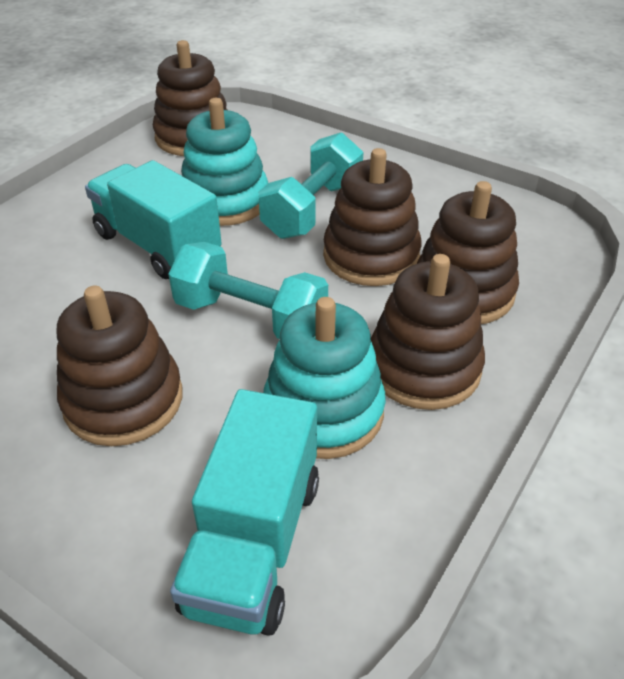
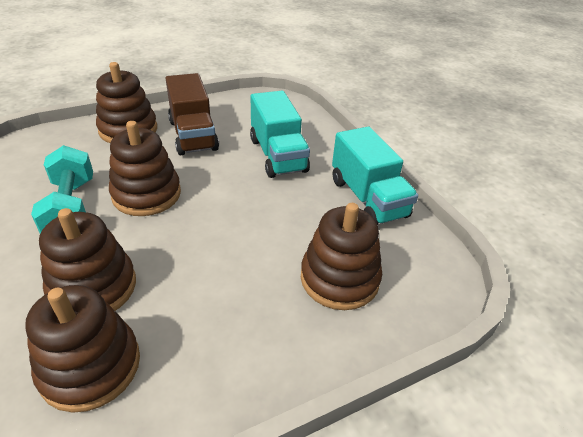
brown truck: 0 -> 1
turquoise dumbbell: 2 -> 1
turquoise stacking toy: 2 -> 0

